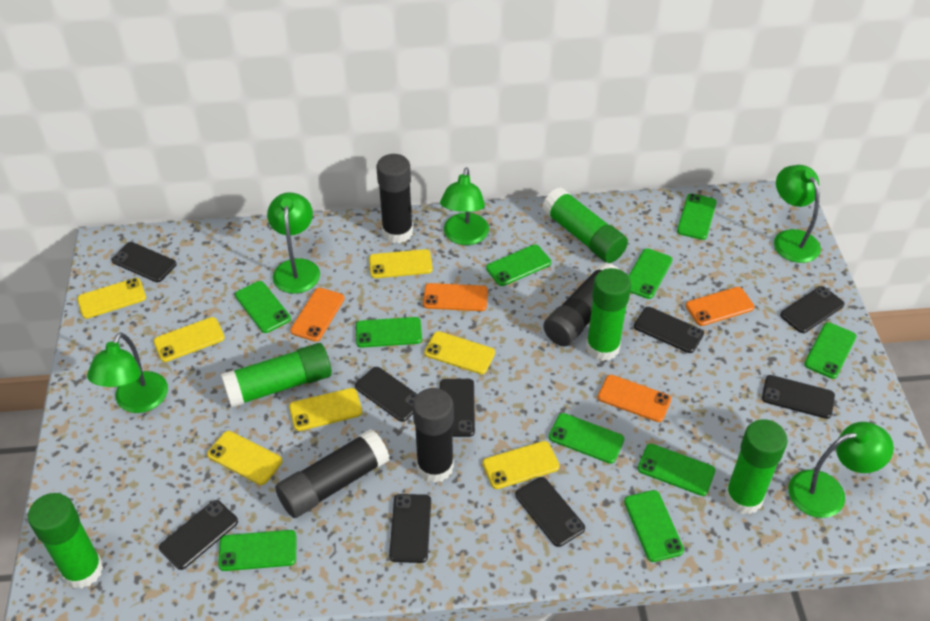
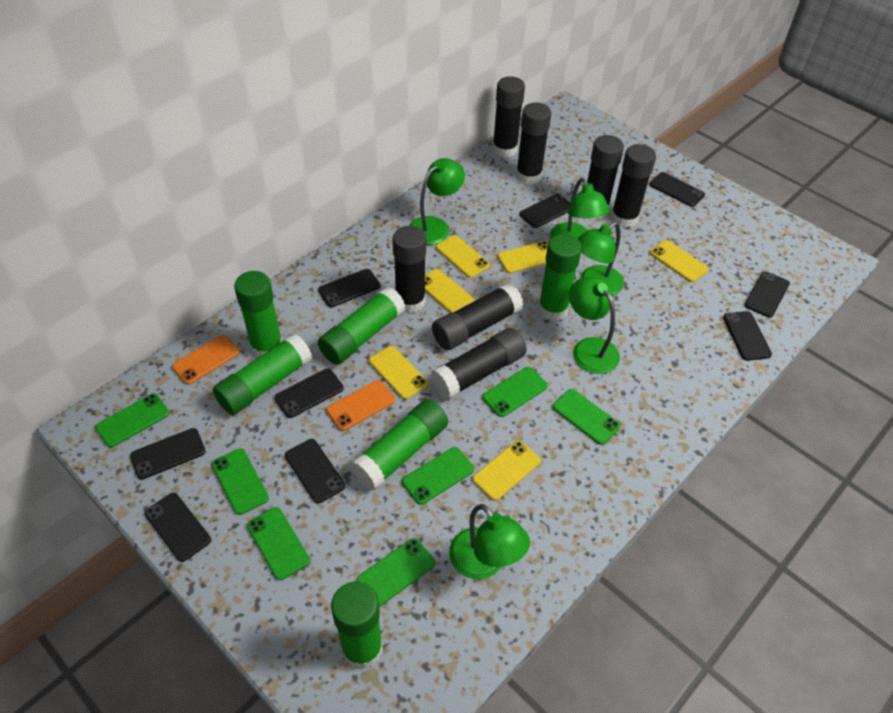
black glue stick: 4 -> 7
green glue stick: 5 -> 6
green phone: 10 -> 7
orange phone: 4 -> 2
yellow phone: 7 -> 6

